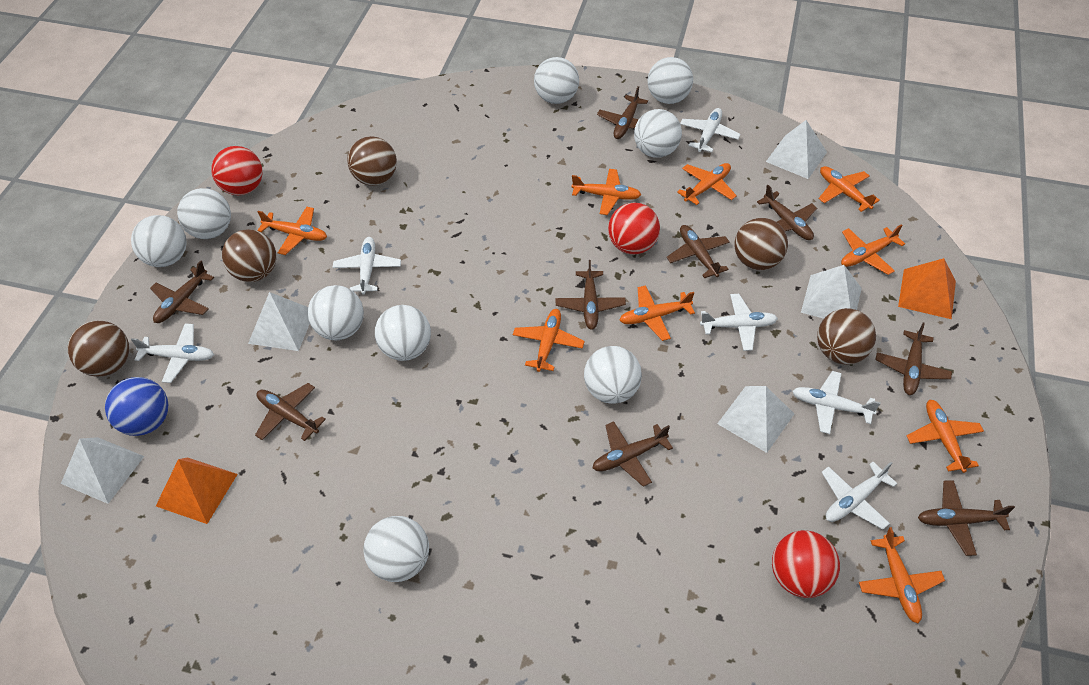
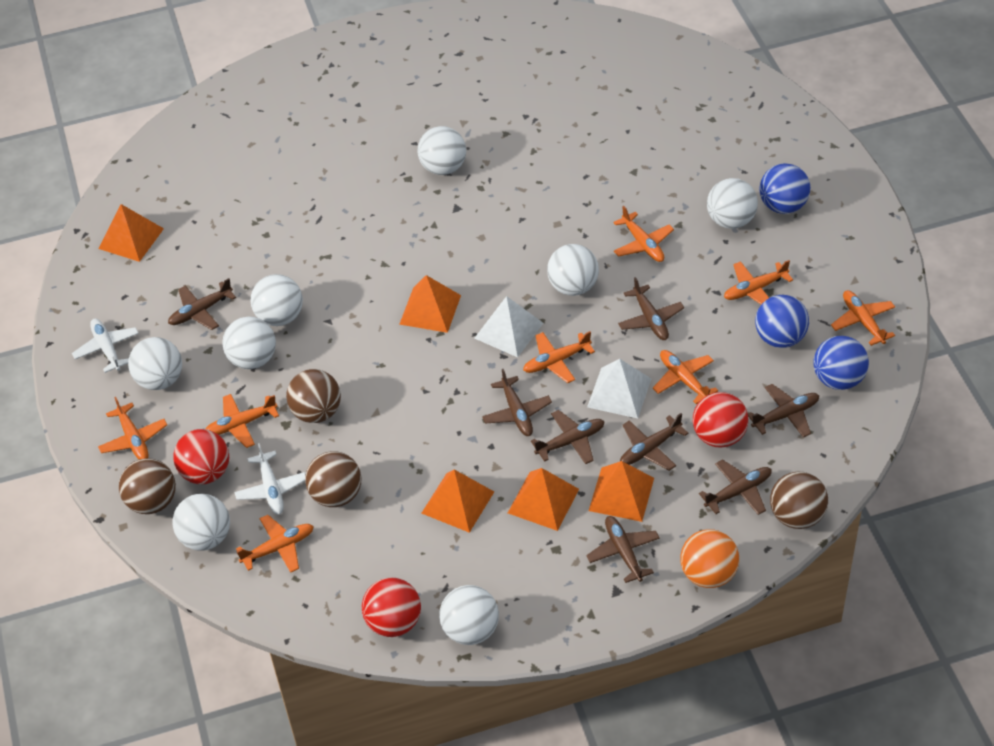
blue ball: 1 -> 3
brown ball: 5 -> 4
brown plane: 9 -> 8
orange ball: 0 -> 1
orange plane: 9 -> 8
orange pyramid: 2 -> 5
white ball: 9 -> 8
white plane: 6 -> 2
white pyramid: 5 -> 2

